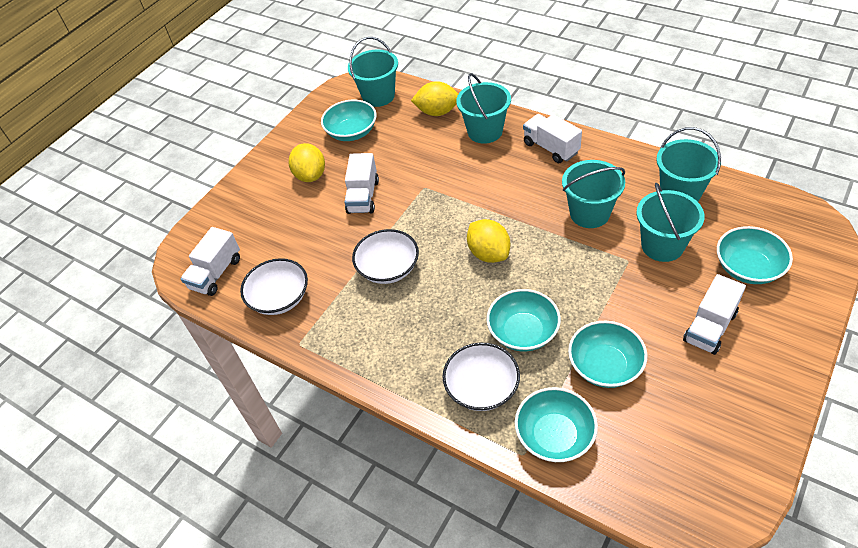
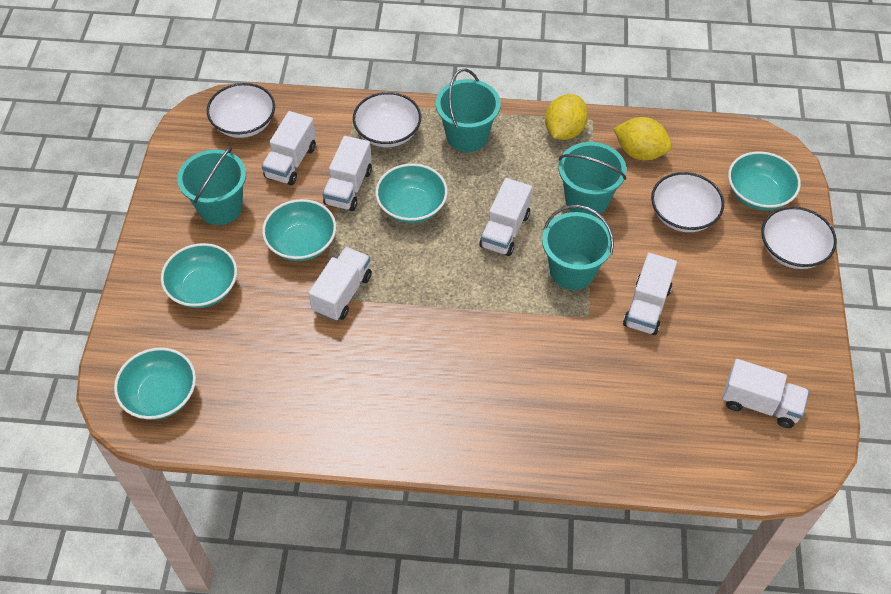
turquoise bucket: 5 -> 4
white bowl: 3 -> 4
white truck: 4 -> 6
yellow lemon: 3 -> 2

